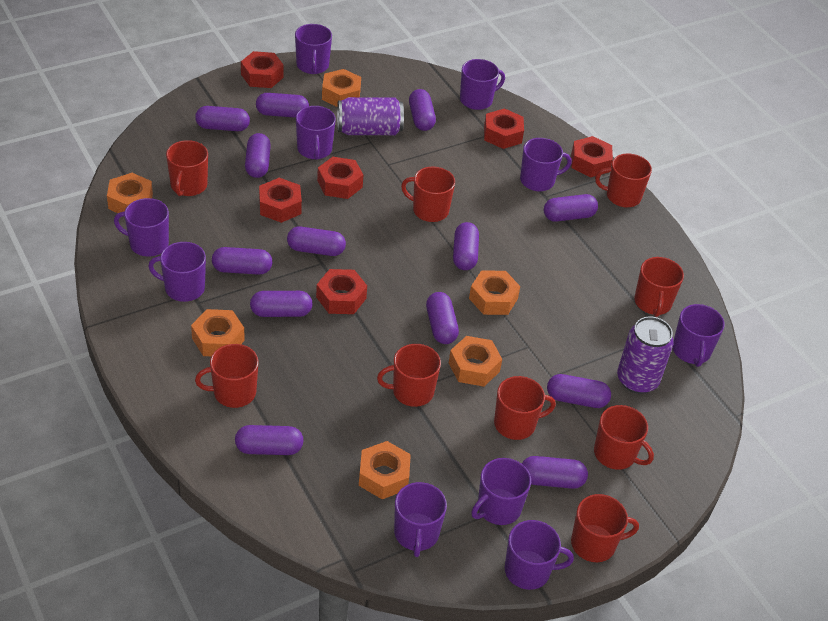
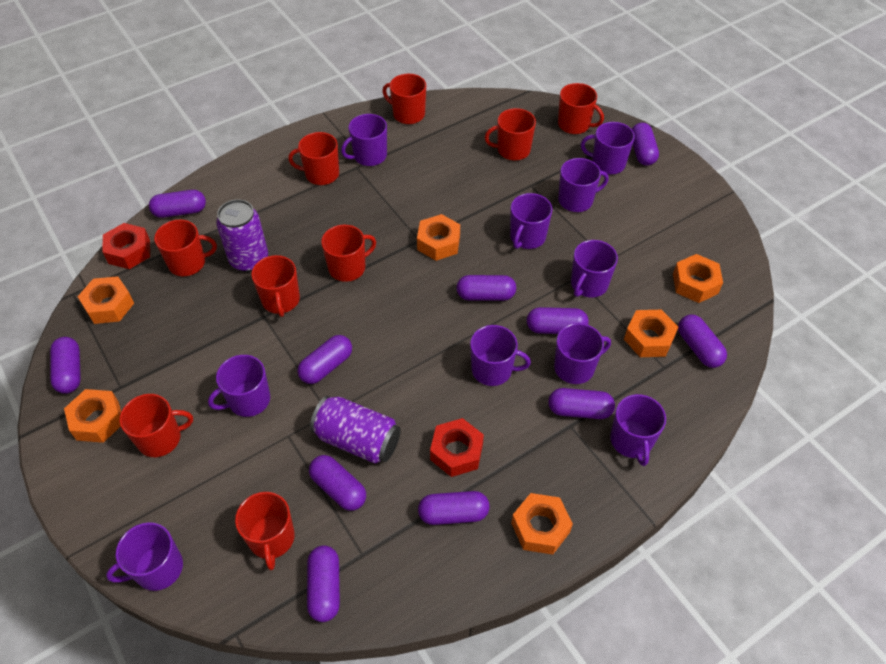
purple capsule: 13 -> 11
red nut: 6 -> 2

